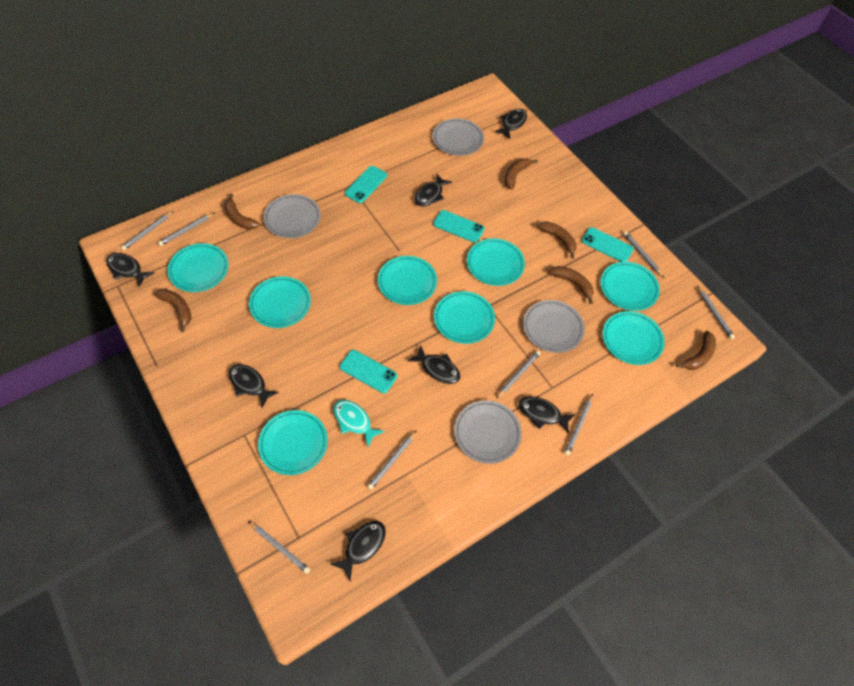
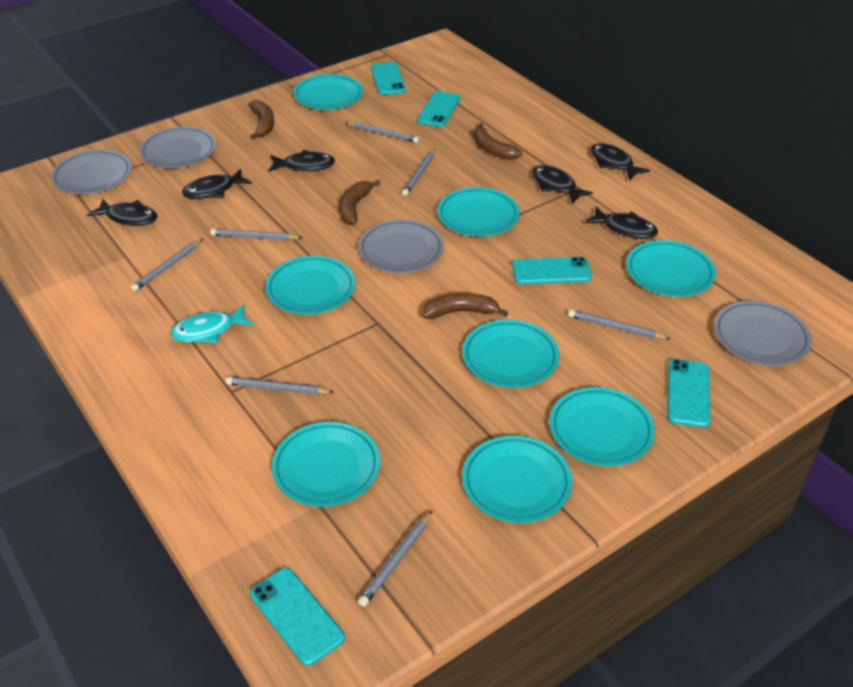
black fish: 7 -> 6
brown banana: 6 -> 4
grey pencil: 8 -> 7
turquoise phone: 4 -> 5

